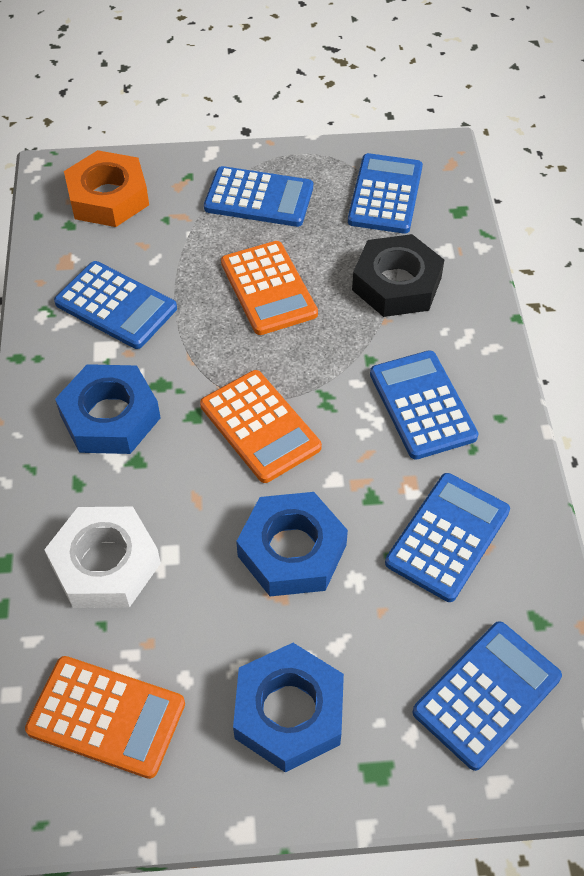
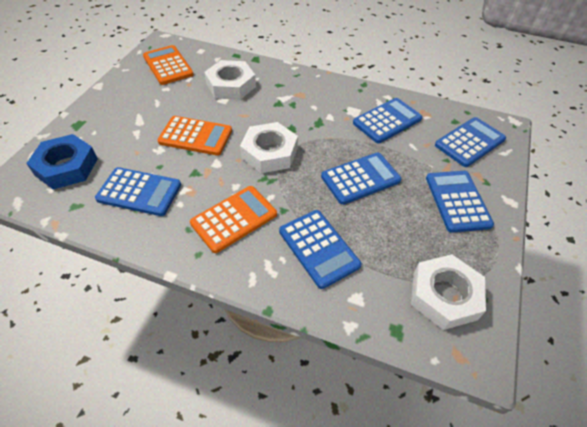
black nut: 1 -> 0
blue nut: 3 -> 1
orange nut: 1 -> 0
white nut: 1 -> 3

